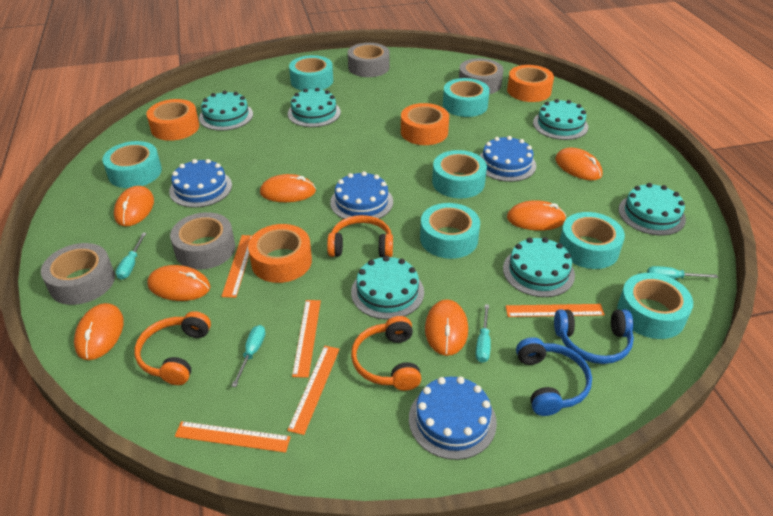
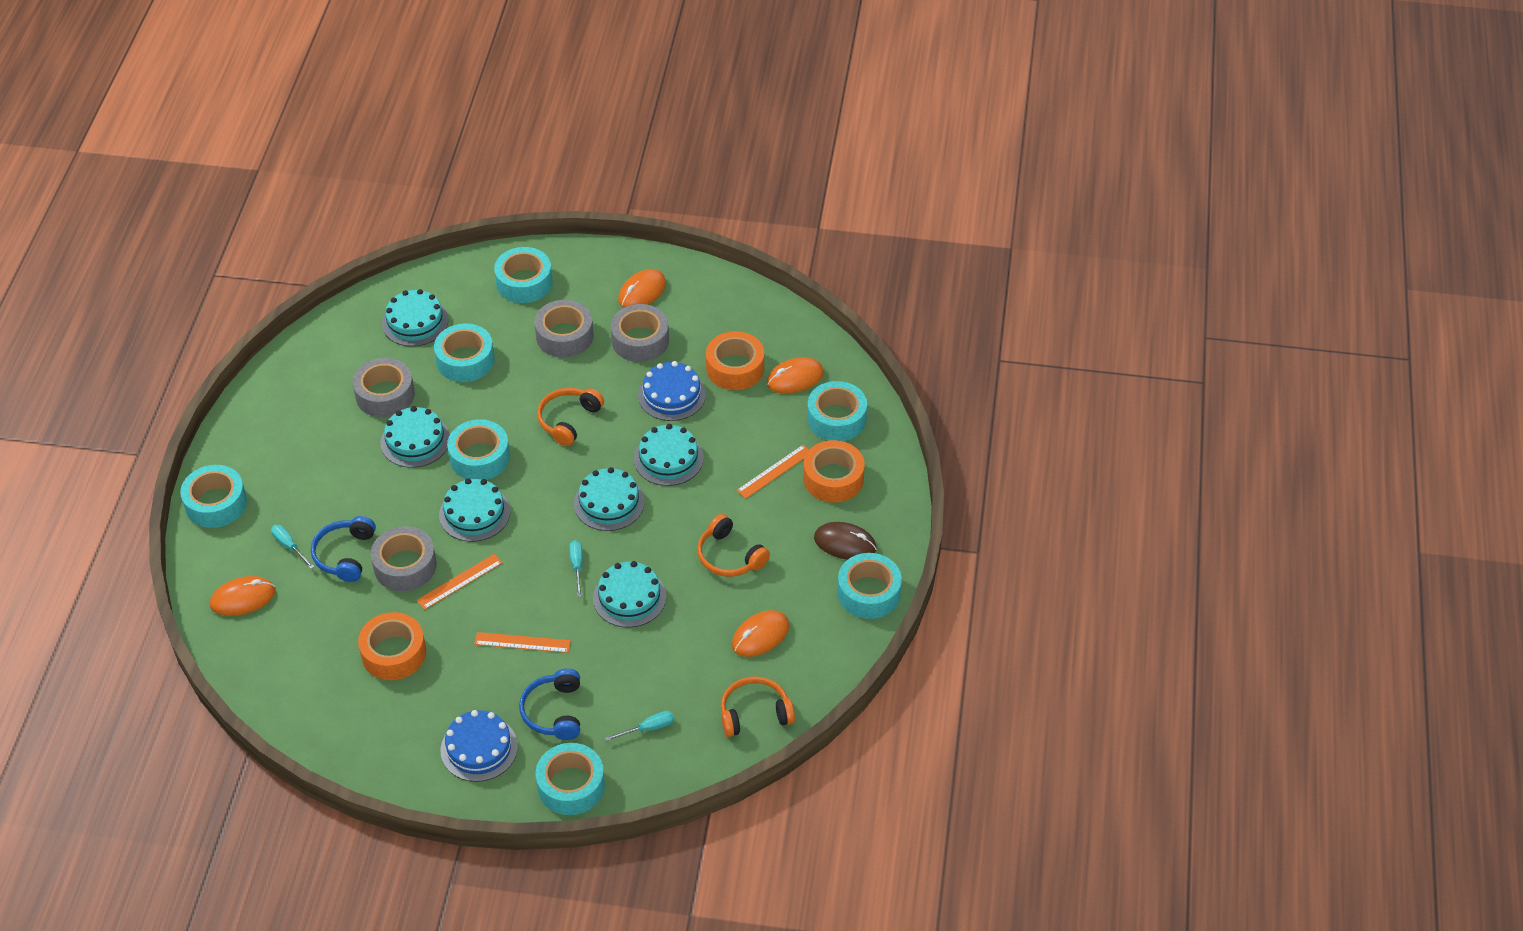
blue cake: 4 -> 2
brown mouse: 0 -> 1
orange mouse: 7 -> 4
orange ruler: 5 -> 3
orange tape: 4 -> 3
turquoise screwdriver: 4 -> 3

